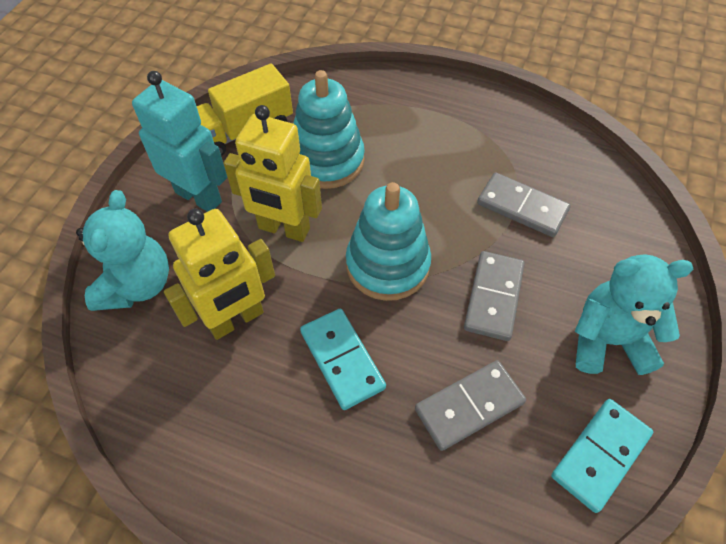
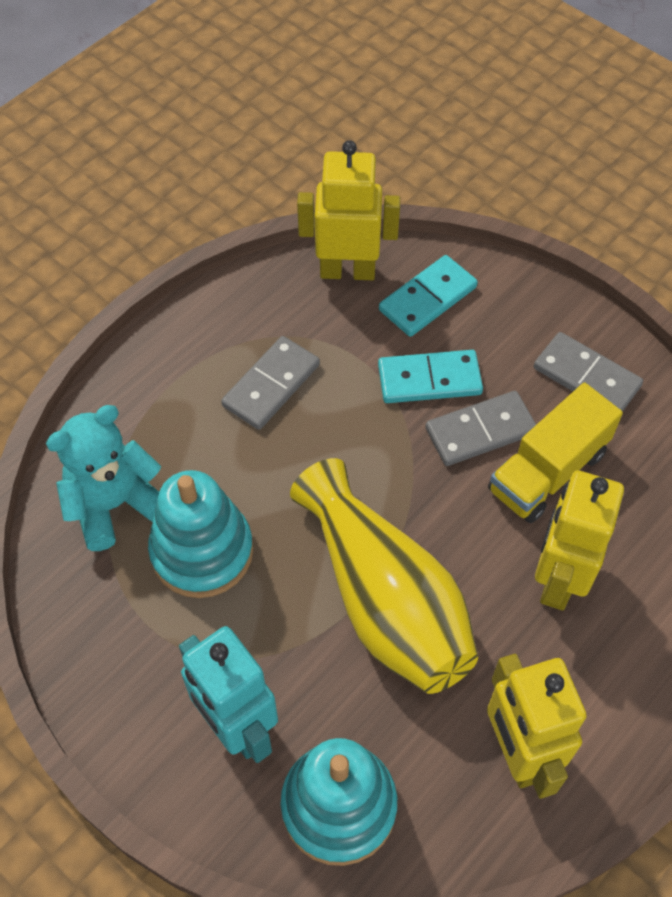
turquoise teddy bear: 2 -> 1
yellow robot: 2 -> 3
yellow vase: 0 -> 1

